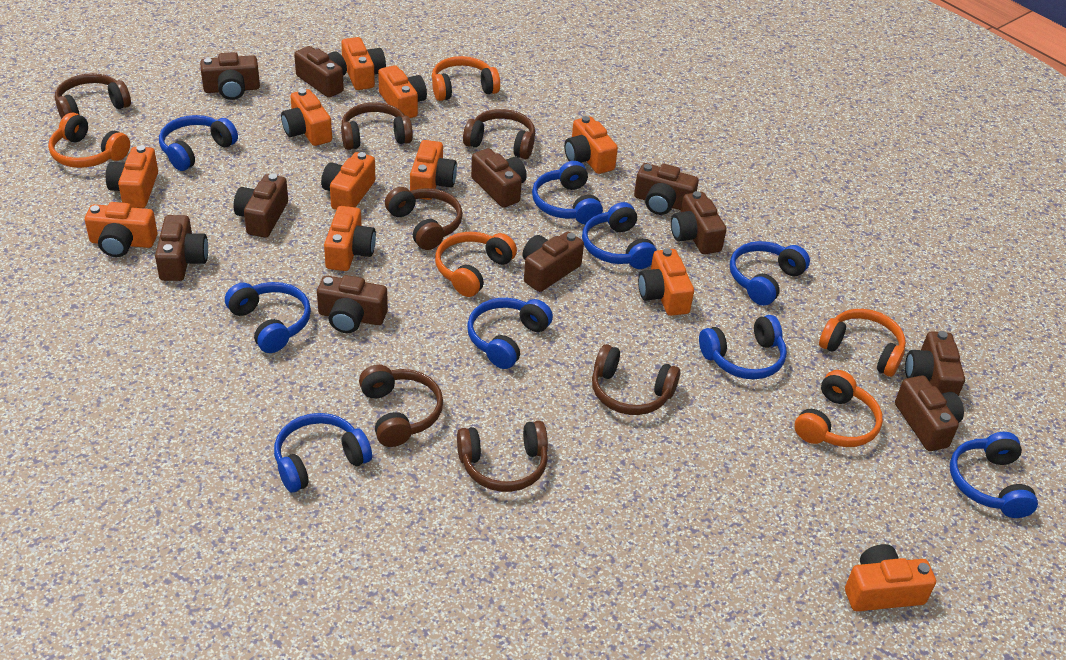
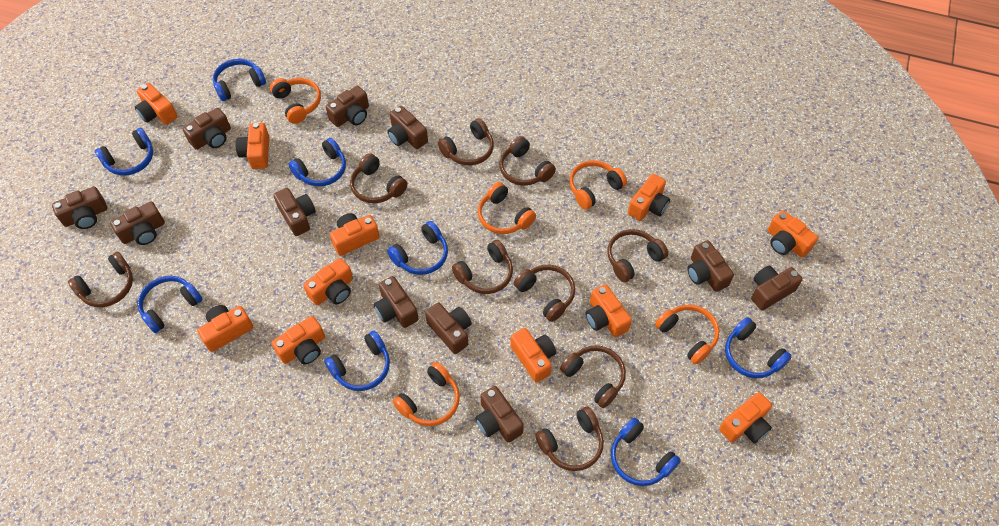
blue headphones: 9 -> 8
brown headphones: 7 -> 9

